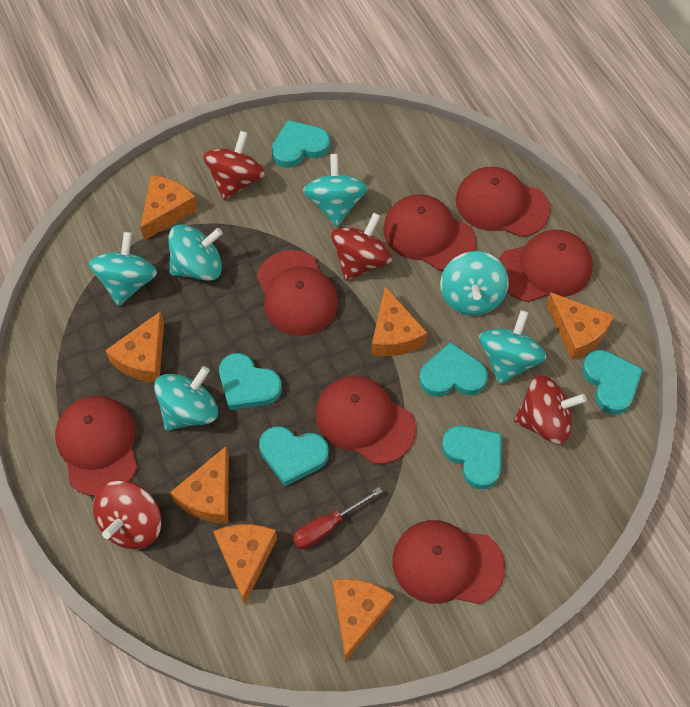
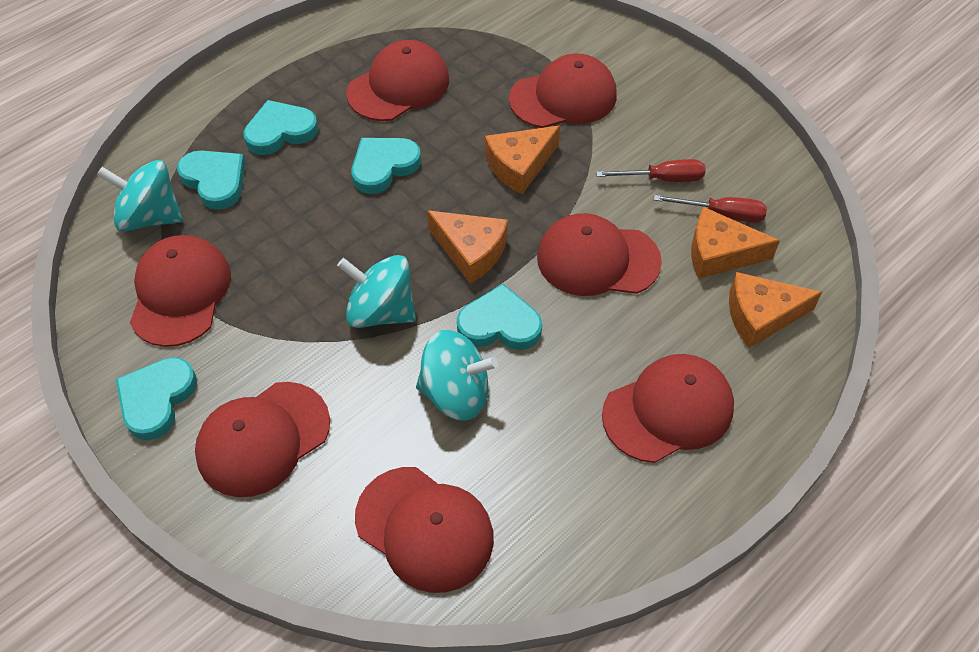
orange cheese: 7 -> 4
red screwdriver: 1 -> 2
red spinning top: 4 -> 0
turquoise heart: 6 -> 5
turquoise spinning top: 6 -> 3

